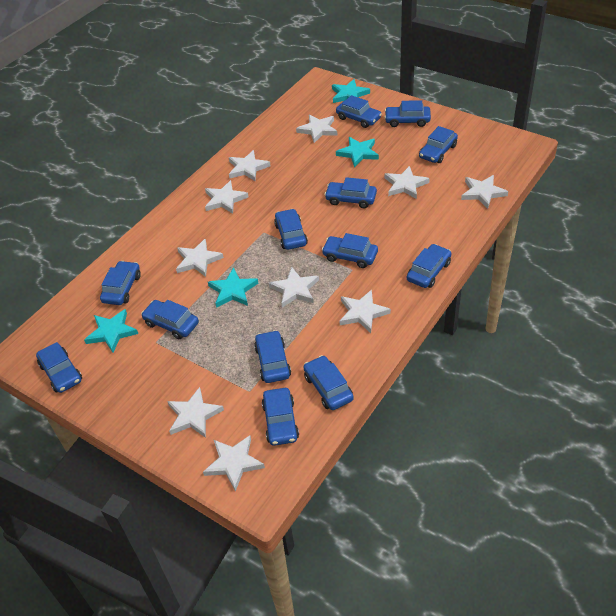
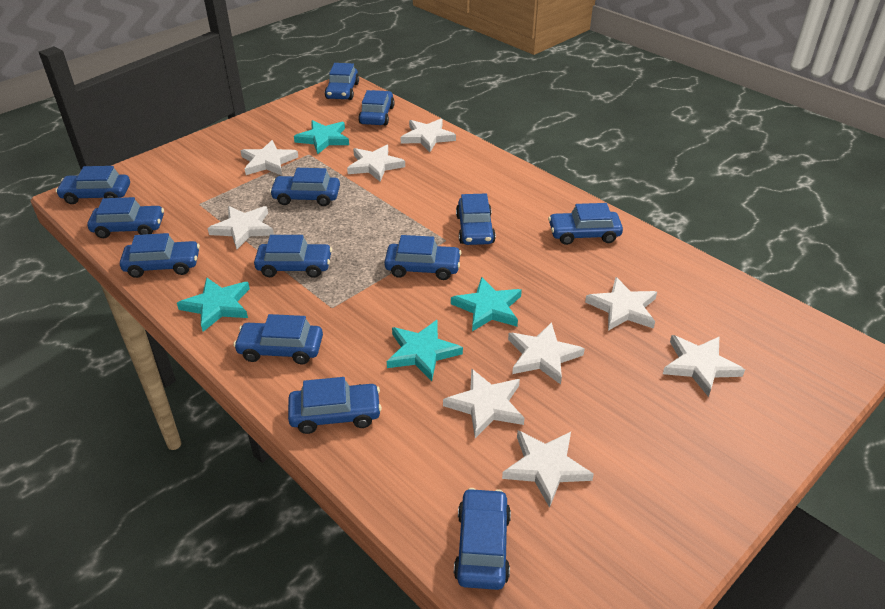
white star: 10 -> 9

